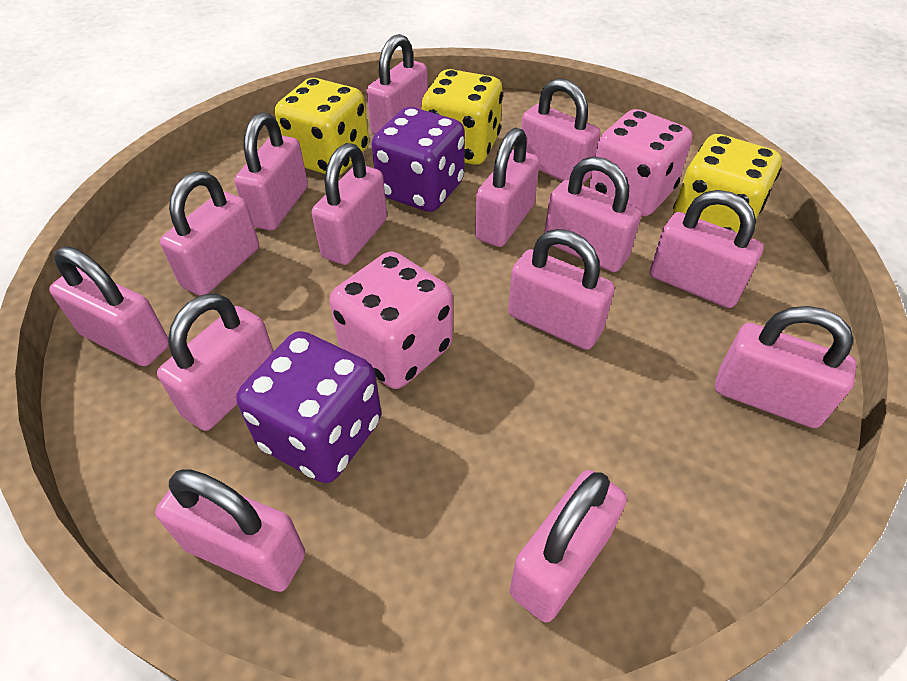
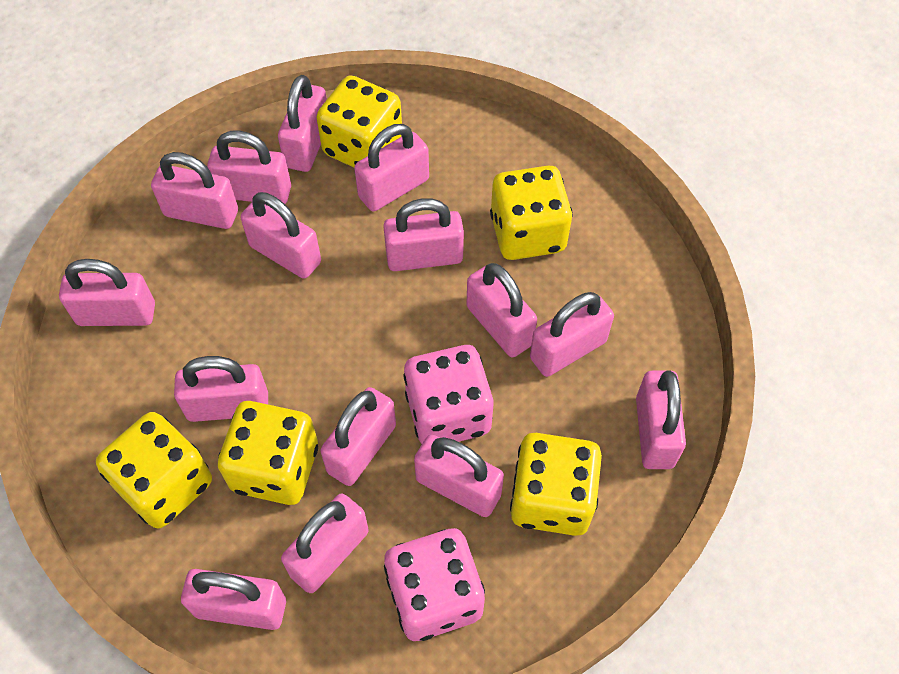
pink padlock: 14 -> 15
purple dice: 2 -> 0
yellow dice: 3 -> 5

